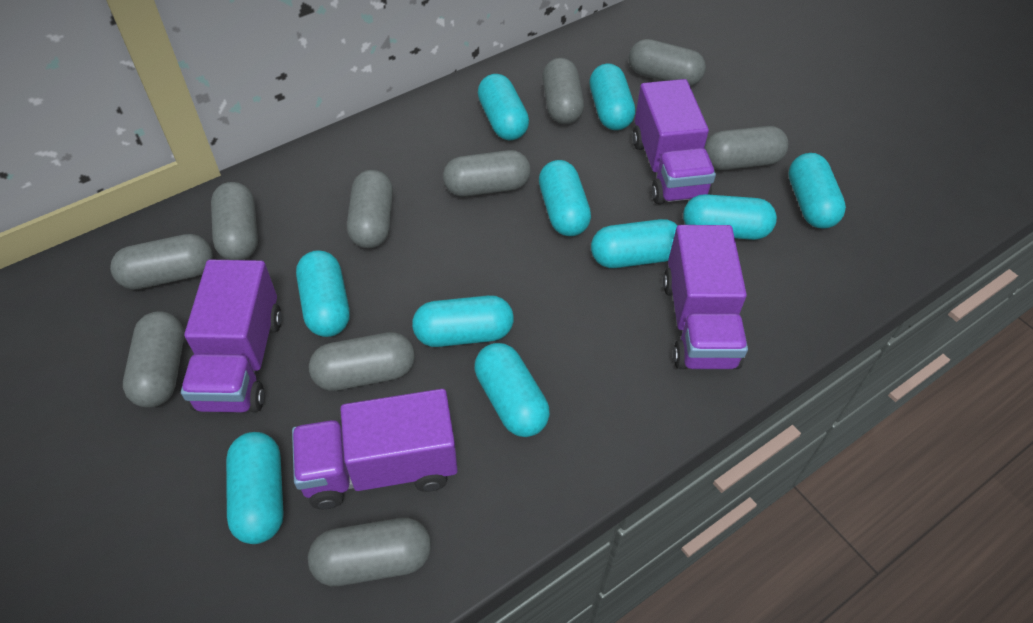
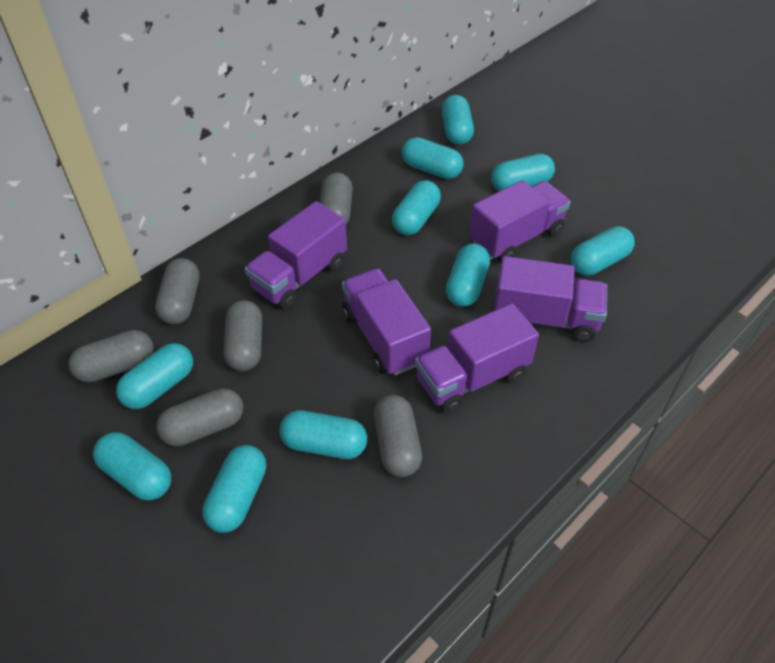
grey capsule: 10 -> 6
purple truck: 4 -> 5

